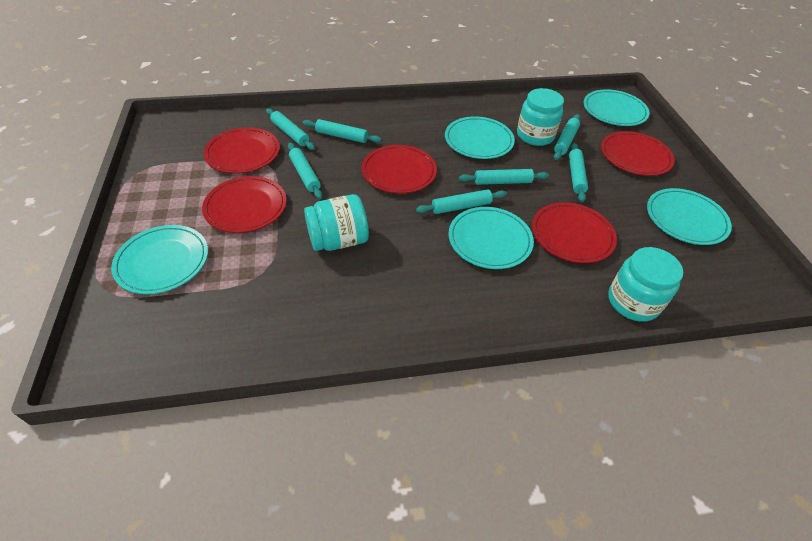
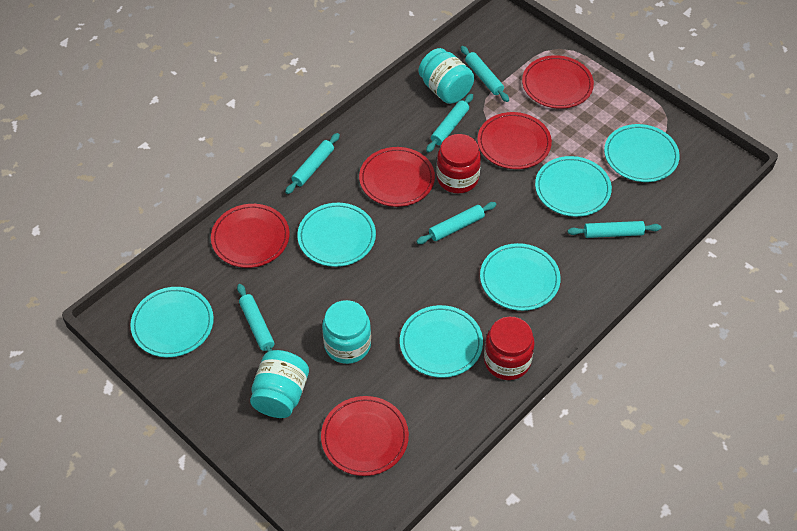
red jar: 0 -> 2
turquoise plate: 5 -> 6
turquoise rolling pin: 7 -> 6

